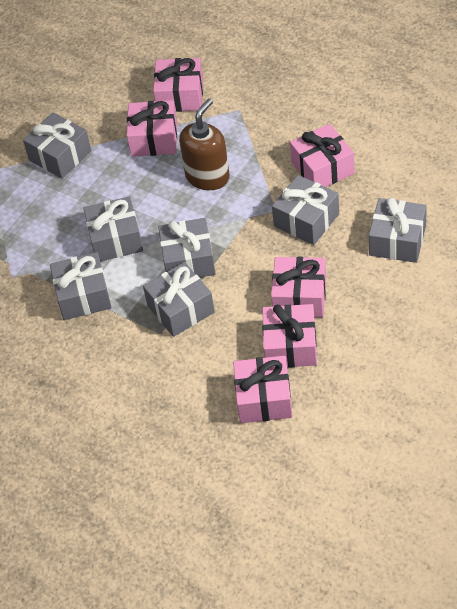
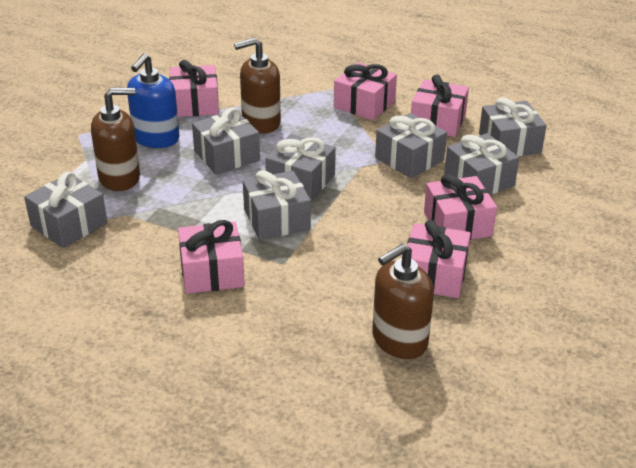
blue soap dispenser: 0 -> 1
brown soap dispenser: 1 -> 3

